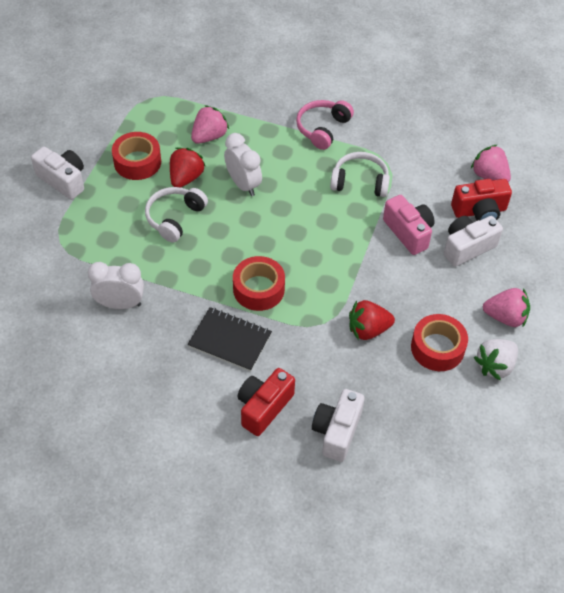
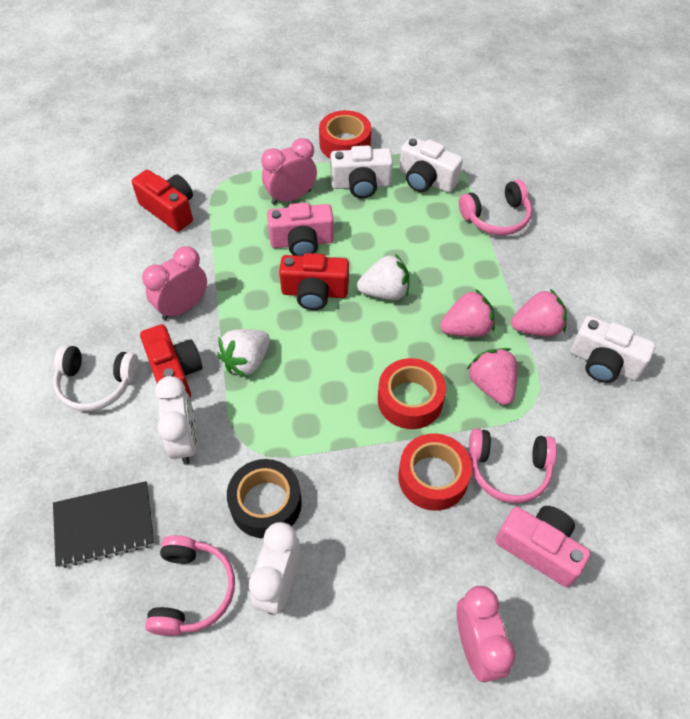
black tape: 0 -> 1
pink camera: 1 -> 2
pink clock: 0 -> 3
pink headphones: 1 -> 3
red camera: 2 -> 3
red strawberry: 2 -> 0
white headphones: 2 -> 1
white strawberry: 1 -> 2

